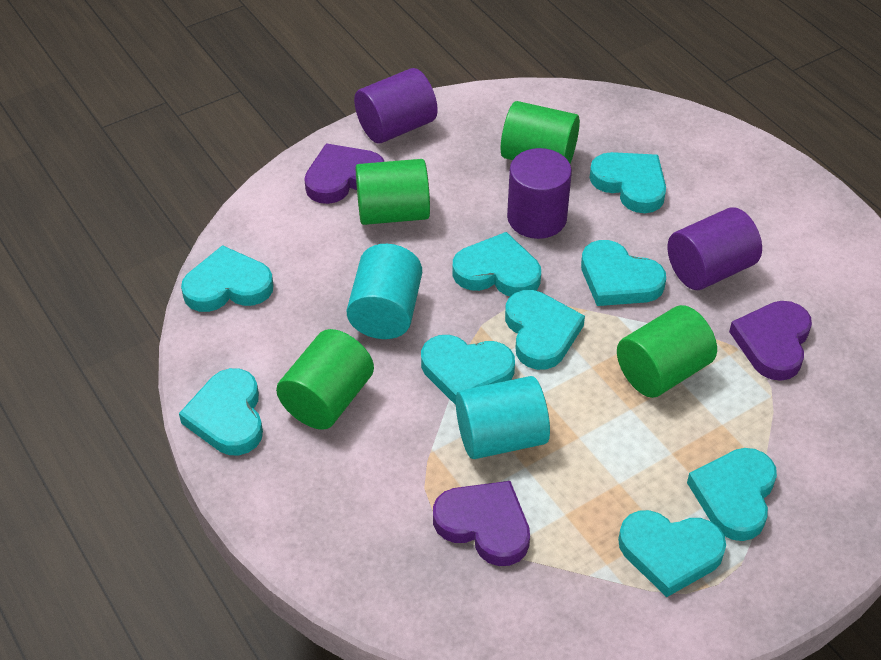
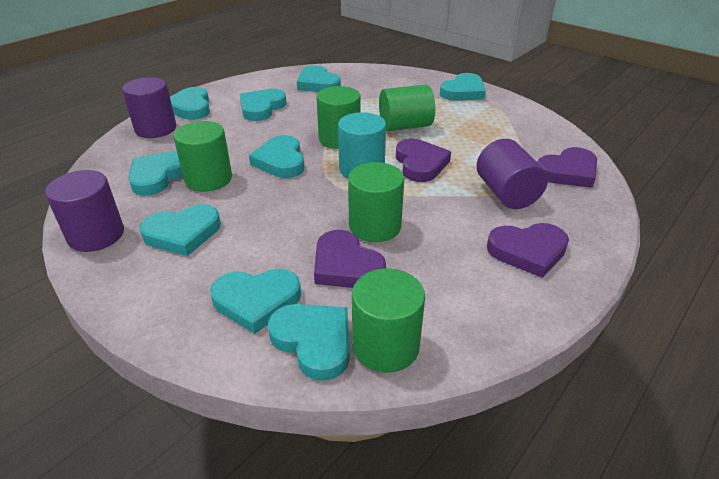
green cylinder: 4 -> 5
purple heart: 3 -> 4
turquoise cylinder: 2 -> 1

